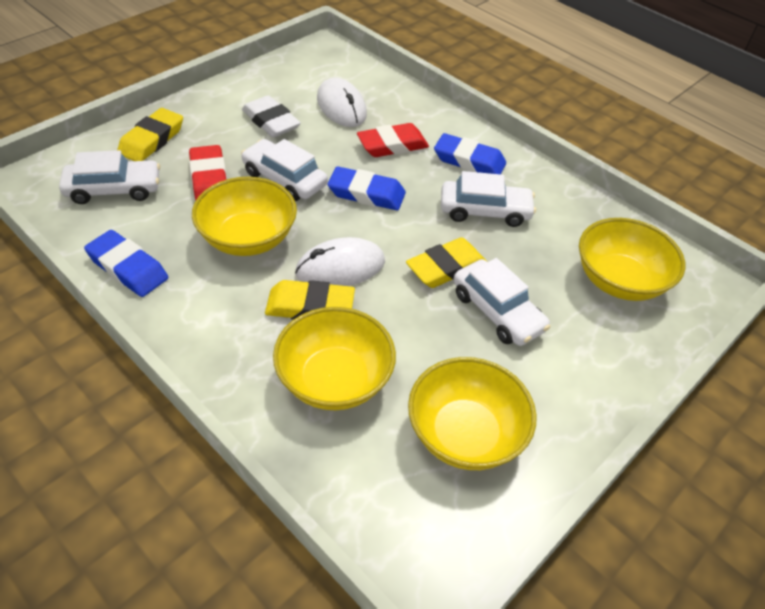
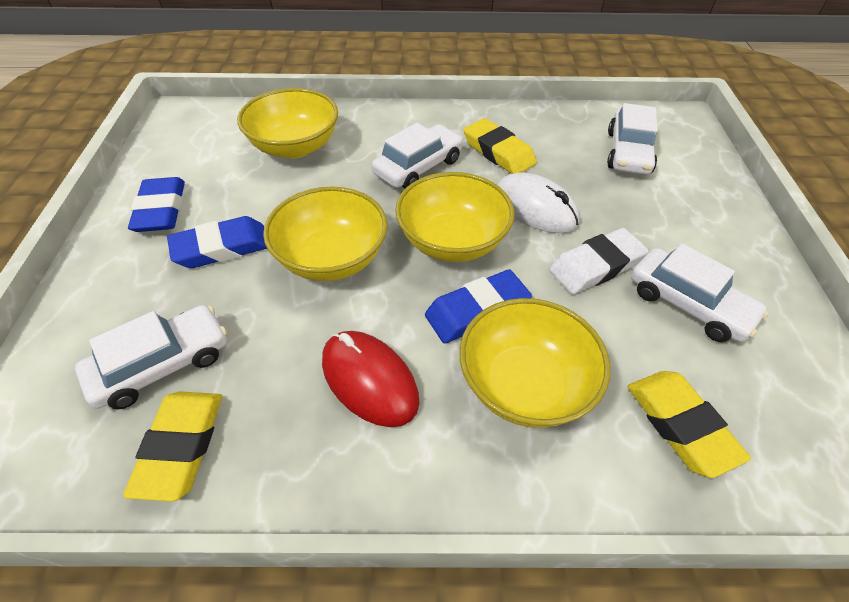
red eraser: 2 -> 0
red mouse: 0 -> 1
white mouse: 2 -> 1

